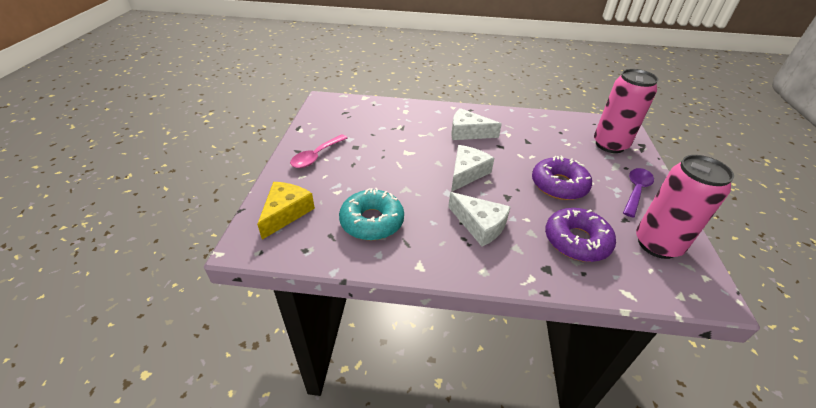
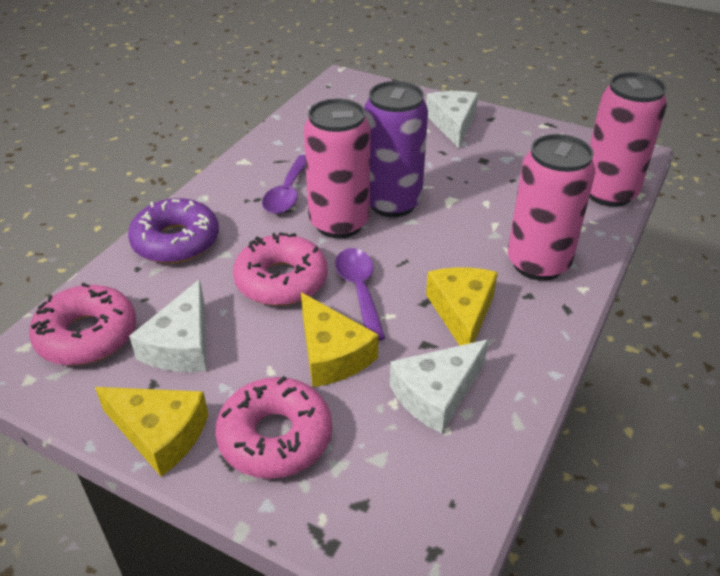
pink can: 2 -> 3
pink donut: 0 -> 3
pink spoon: 1 -> 0
purple can: 0 -> 1
purple donut: 2 -> 1
purple spoon: 1 -> 2
turquoise donut: 1 -> 0
yellow cheese: 1 -> 3

